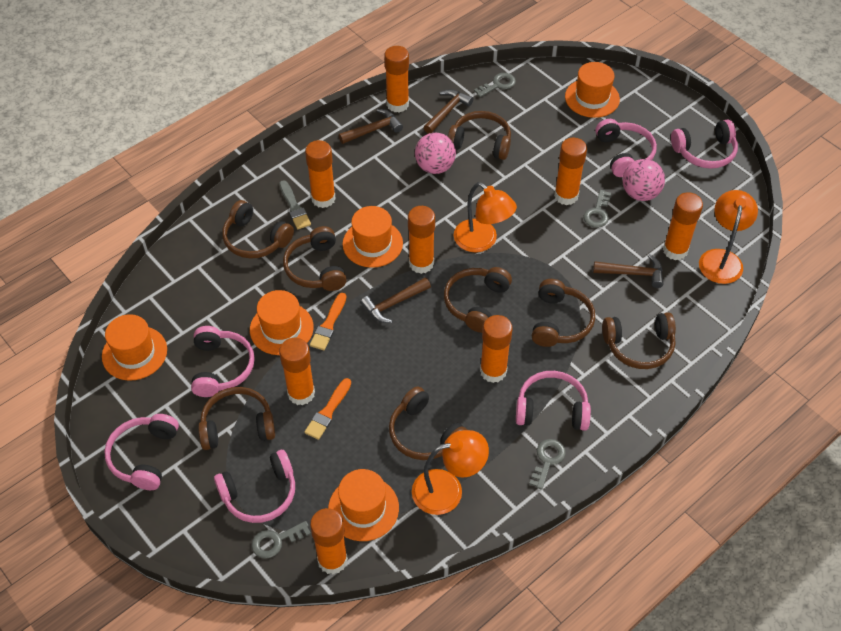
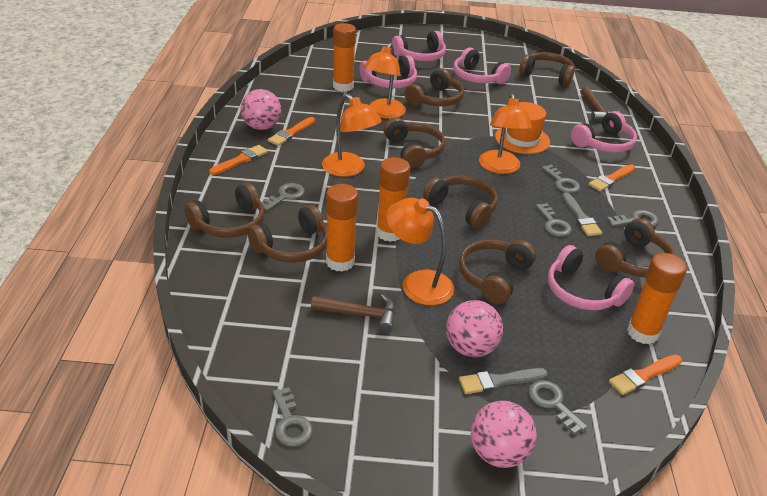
brown hammer: 4 -> 2
grey brush: 1 -> 2
grey key: 4 -> 6
orange brush: 2 -> 4
orange glue stick: 8 -> 4
orange hat: 5 -> 1
orange lamp: 3 -> 4
pink ball: 2 -> 3
pink headphones: 6 -> 5

